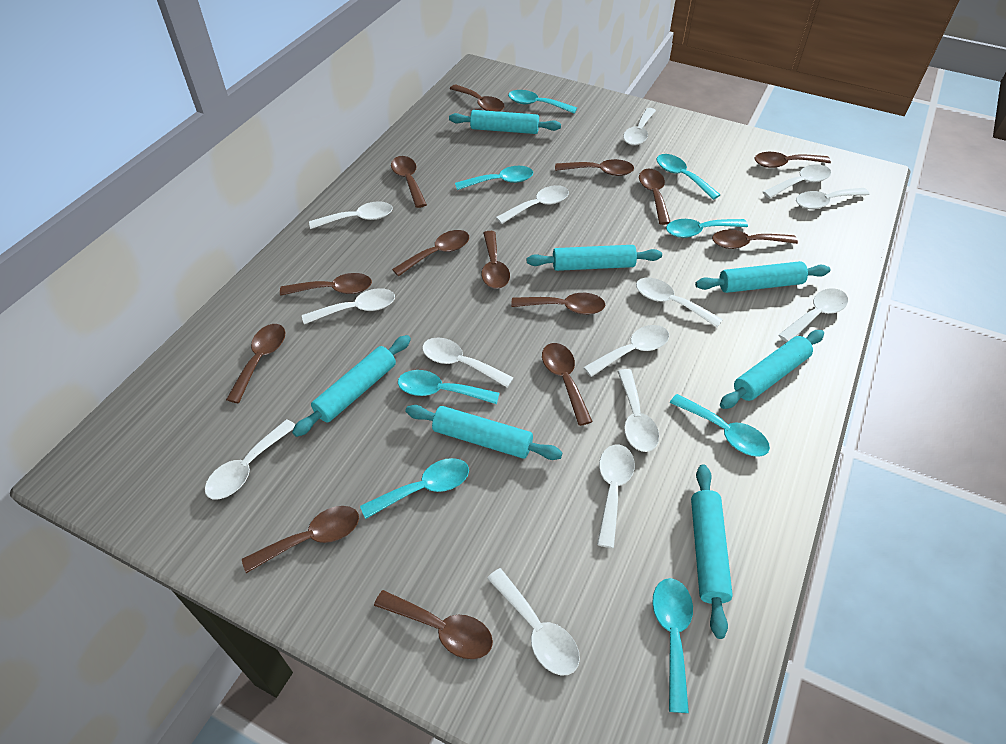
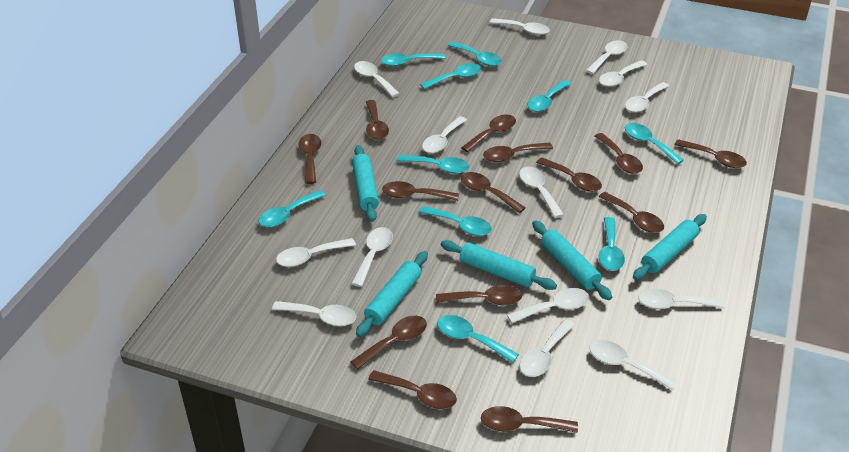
turquoise rolling pin: 7 -> 5
turquoise spoon: 8 -> 10

